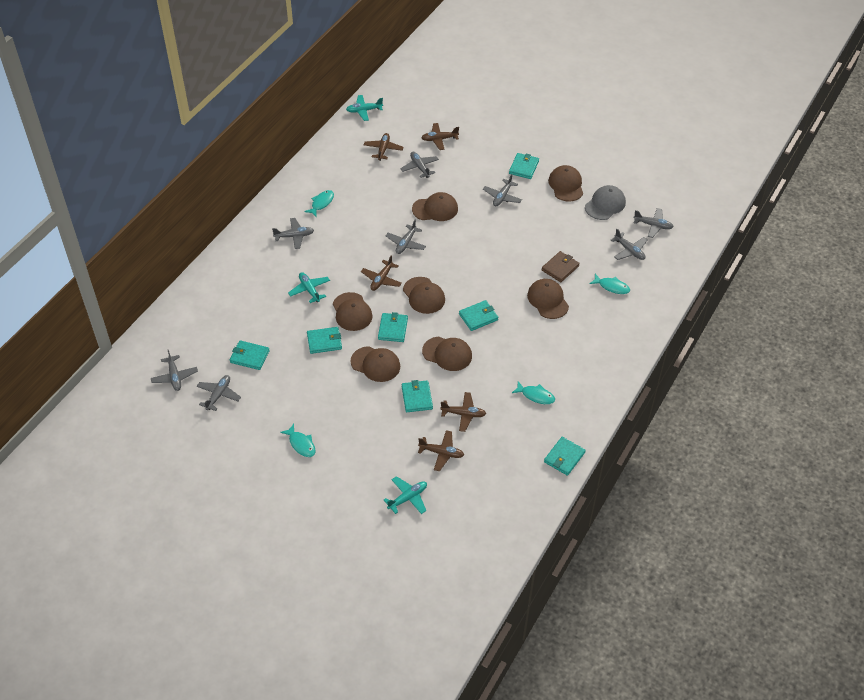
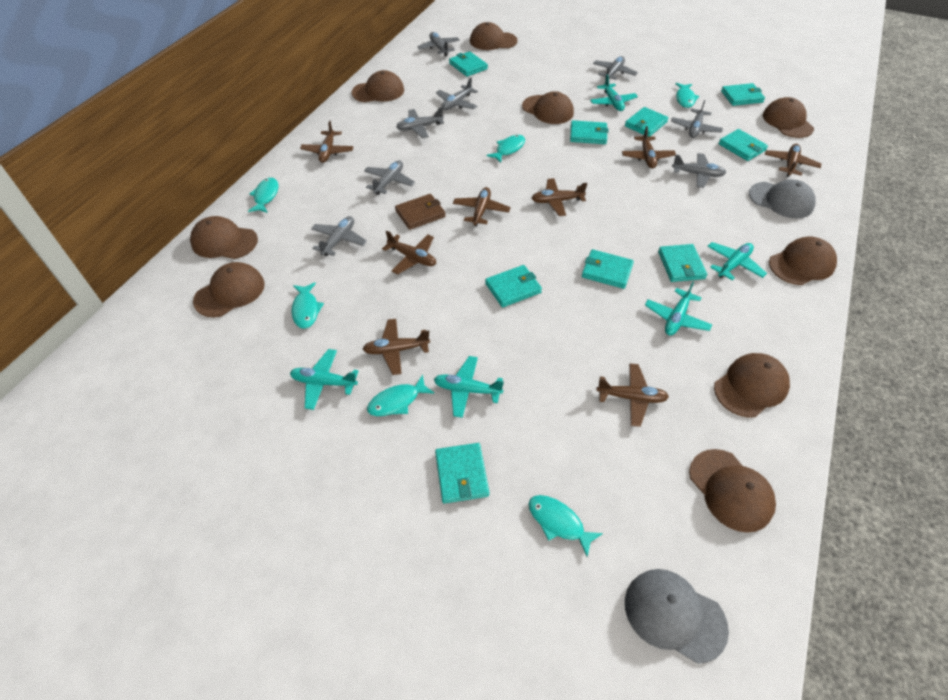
brown cap: 7 -> 9
brown plane: 5 -> 8
grey cap: 1 -> 2
turquoise fish: 4 -> 6
turquoise plane: 3 -> 5
turquoise wallet: 7 -> 9

